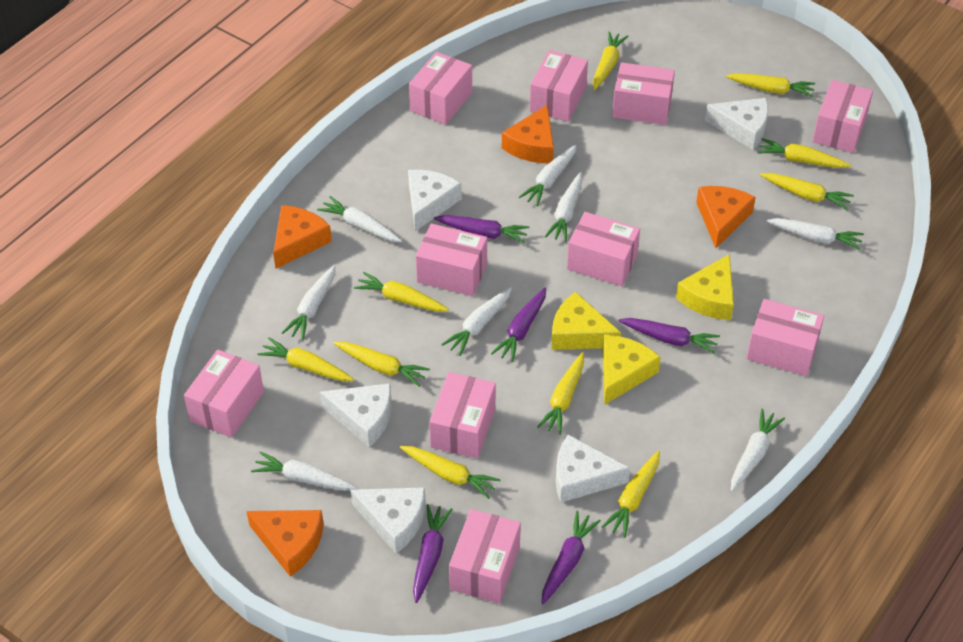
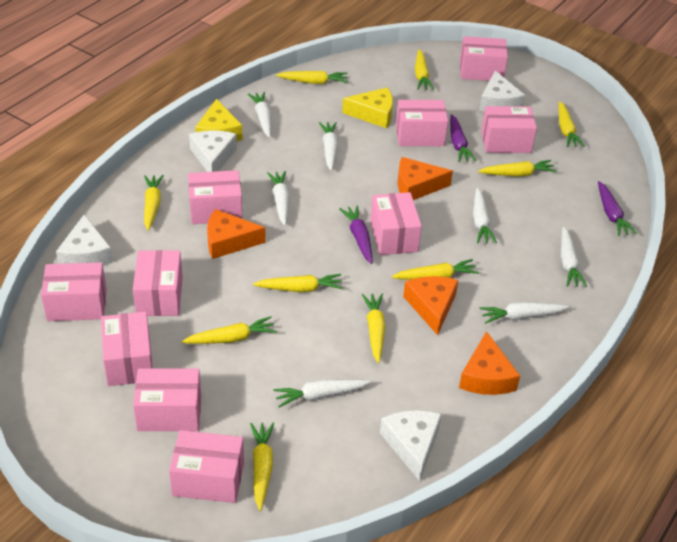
purple carrot: 5 -> 3
white carrot: 8 -> 7
white cheese: 5 -> 4
yellow cheese: 3 -> 2

